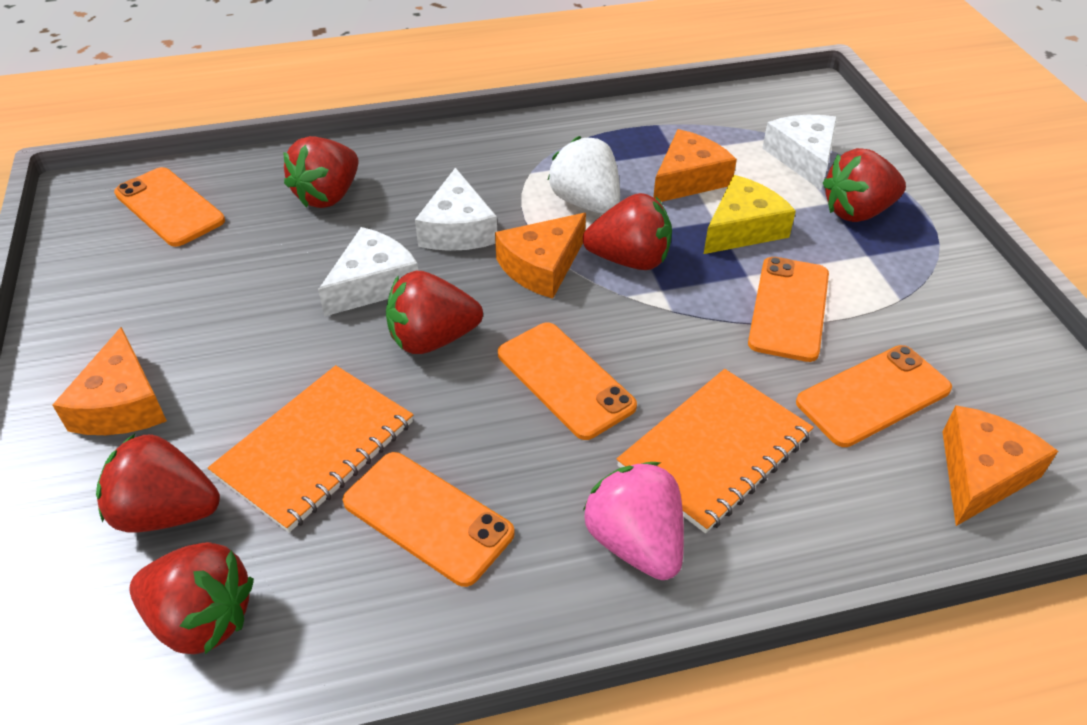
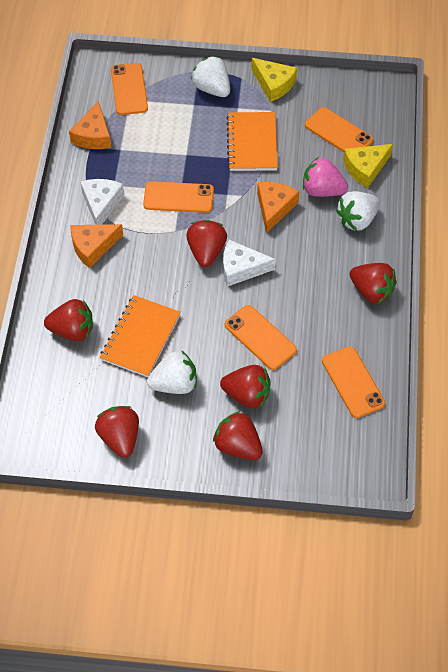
orange cheese: 4 -> 3
white cheese: 3 -> 2
white strawberry: 1 -> 3
yellow cheese: 1 -> 2

